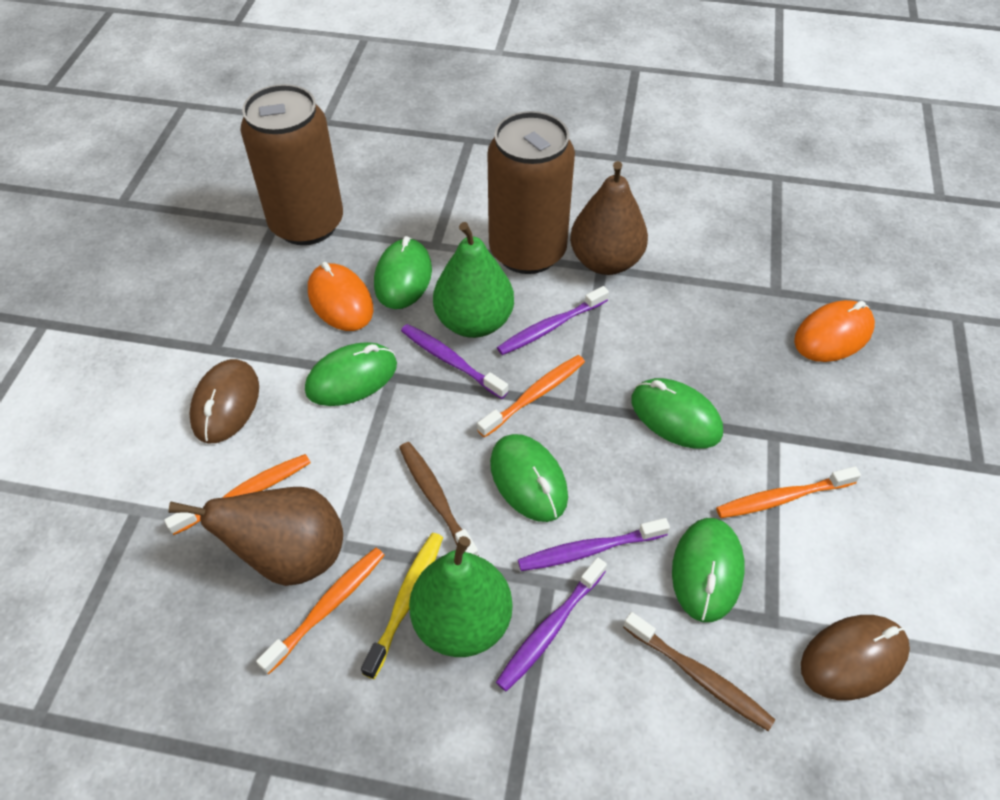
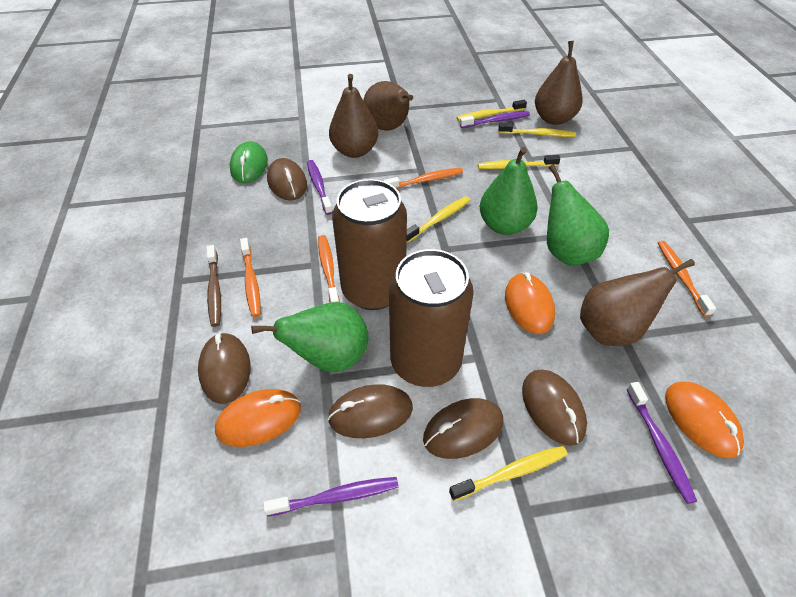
brown mouse: 2 -> 5
brown pear: 2 -> 4
brown toothbrush: 2 -> 1
green mouse: 5 -> 1
green pear: 2 -> 3
orange mouse: 2 -> 3
yellow toothbrush: 1 -> 5

